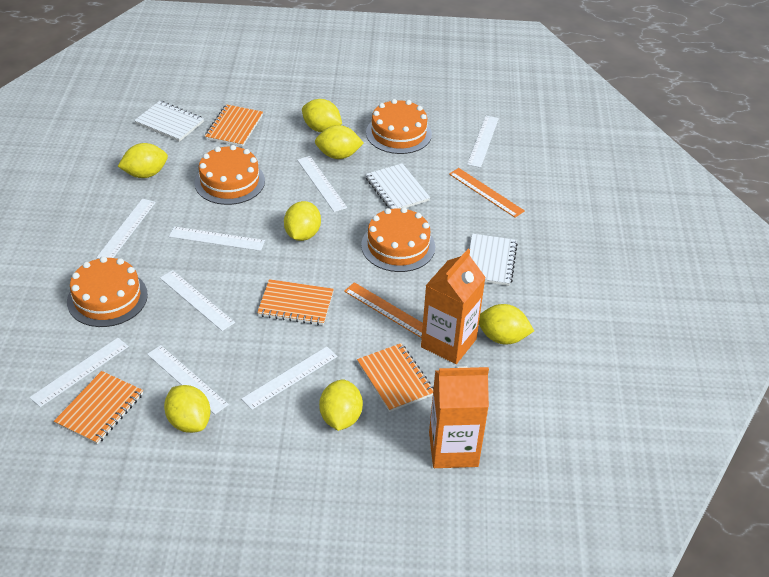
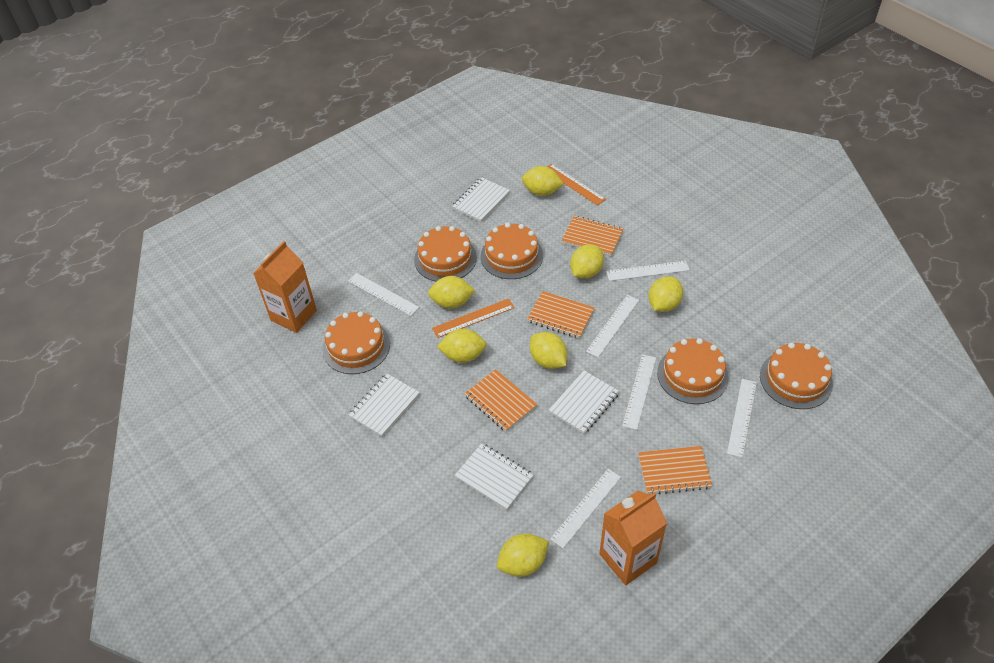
orange cake: 4 -> 5
white notebook: 3 -> 4
white ruler: 8 -> 6

